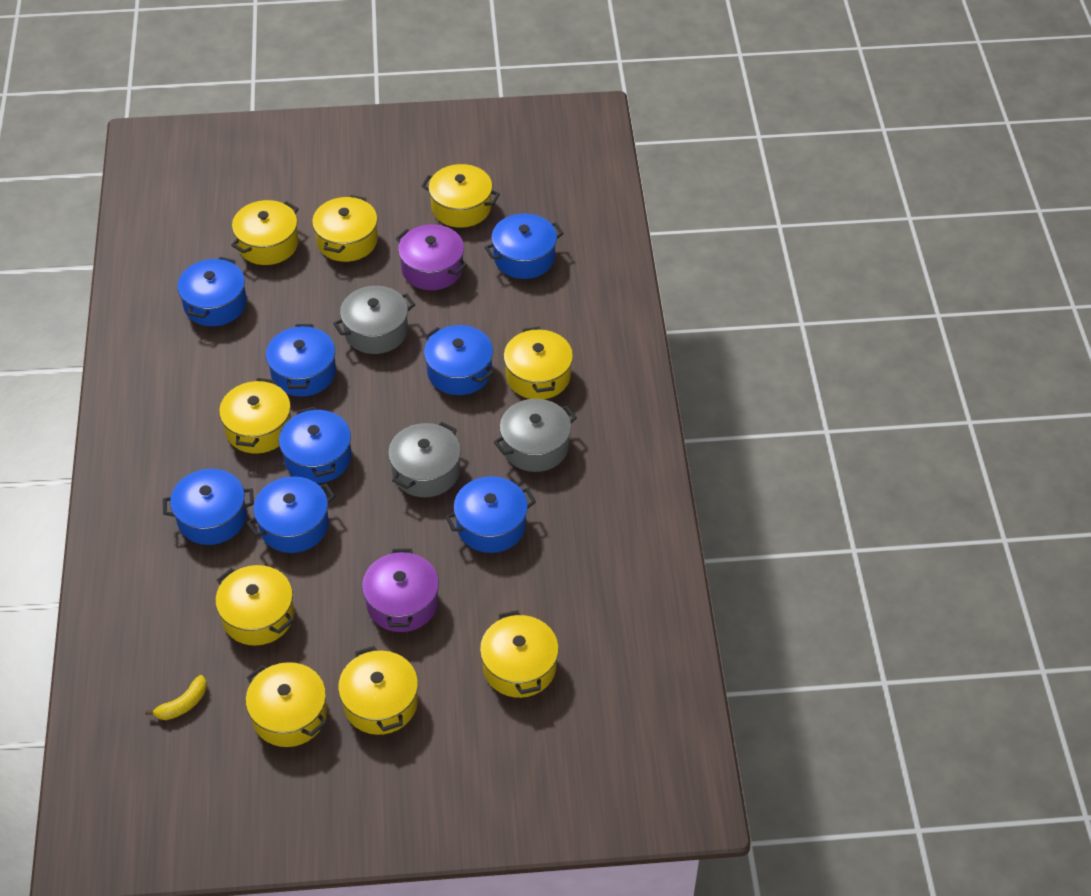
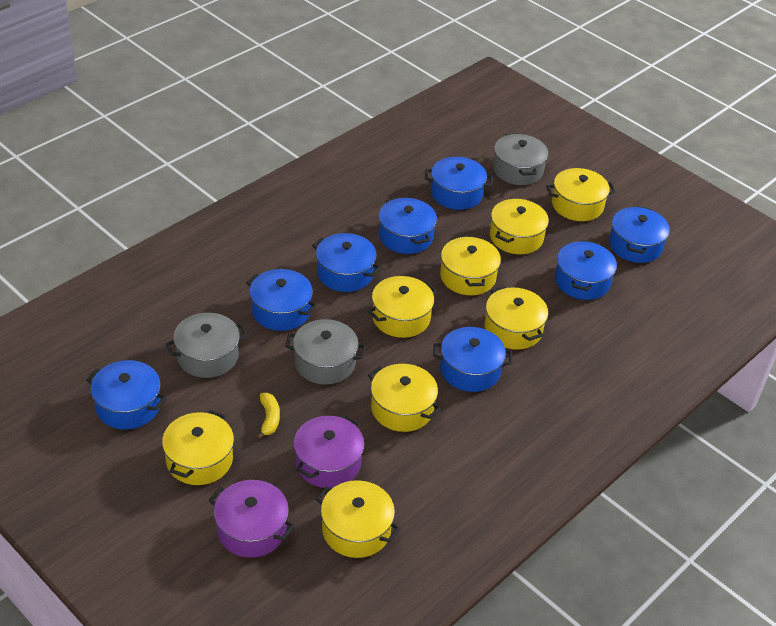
yellow pot: 9 -> 8

